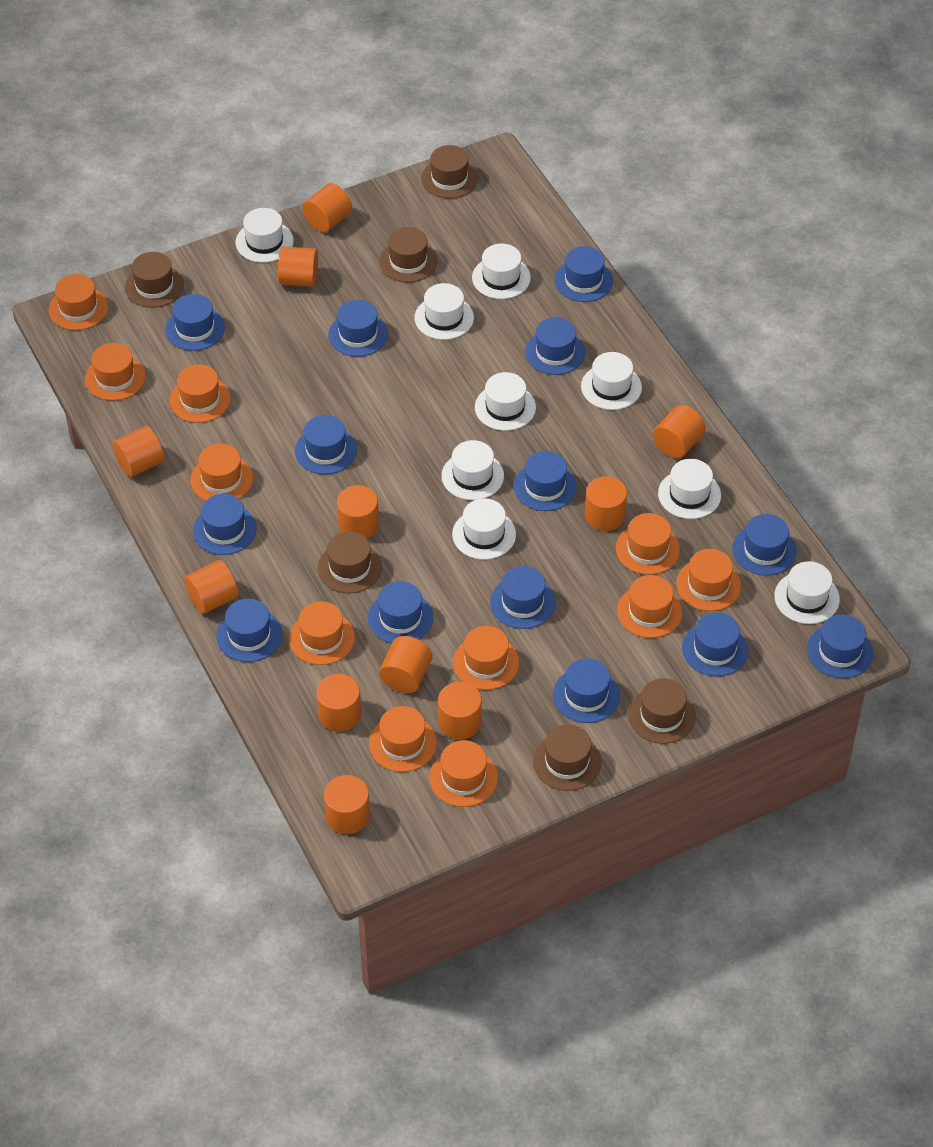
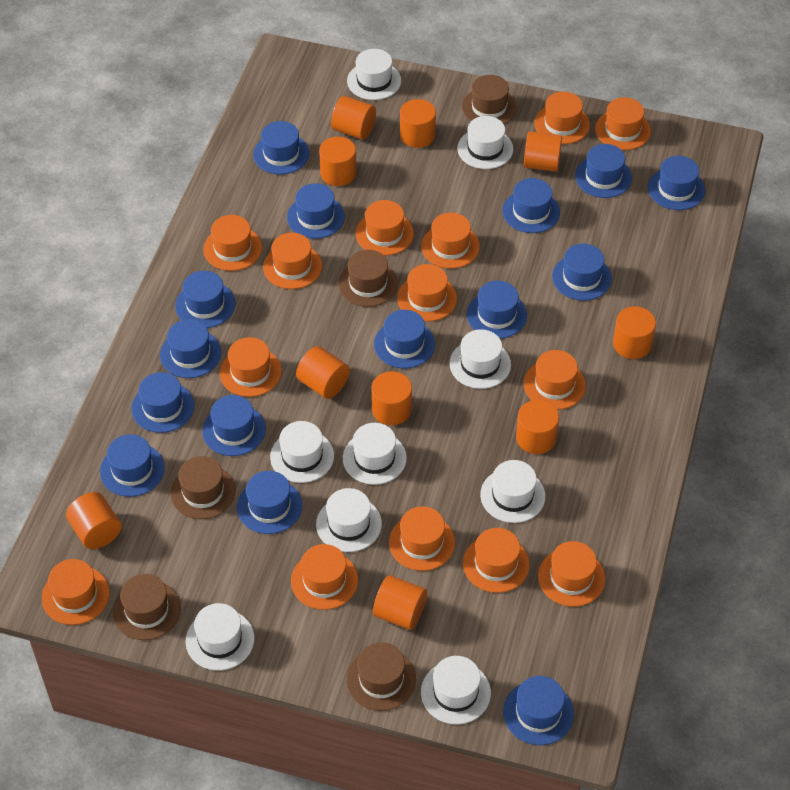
blue hat: 14 -> 15
brown hat: 6 -> 5
orange cylinder: 11 -> 10
orange hat: 11 -> 14

